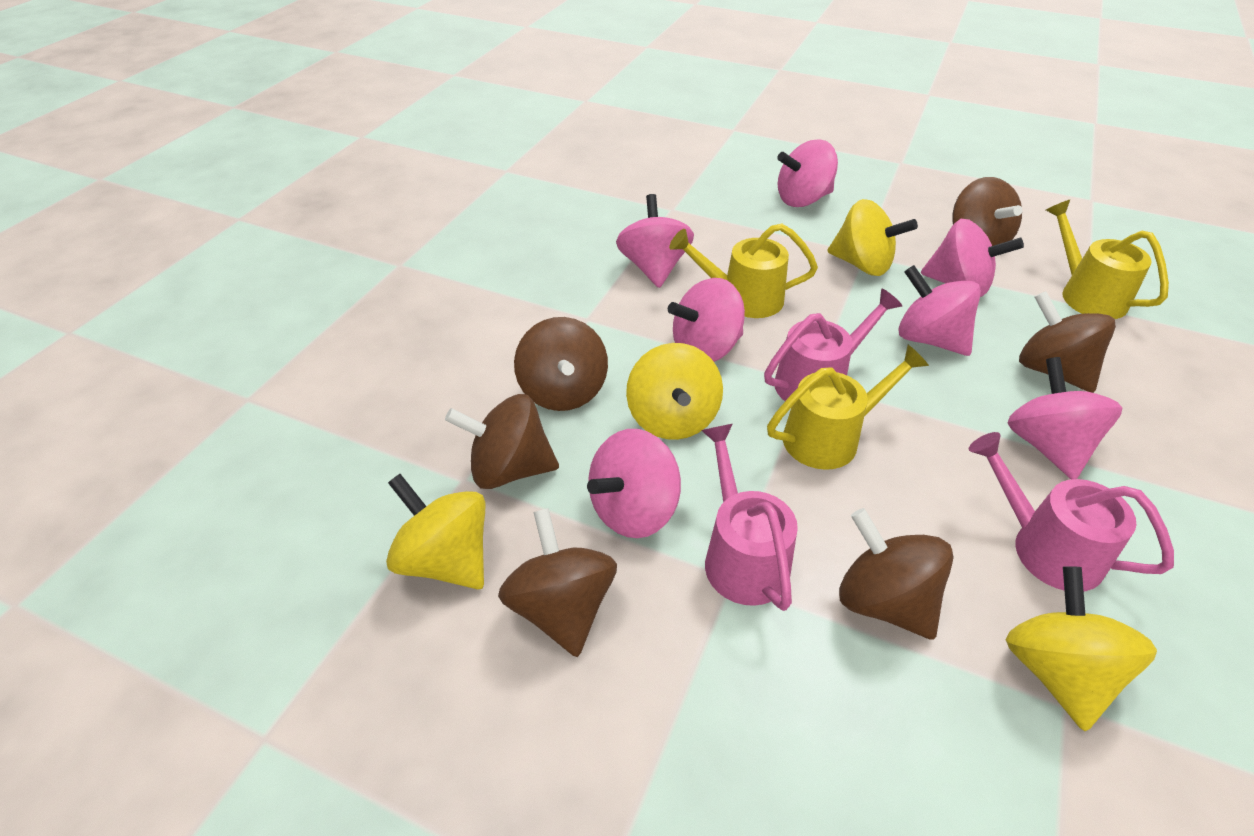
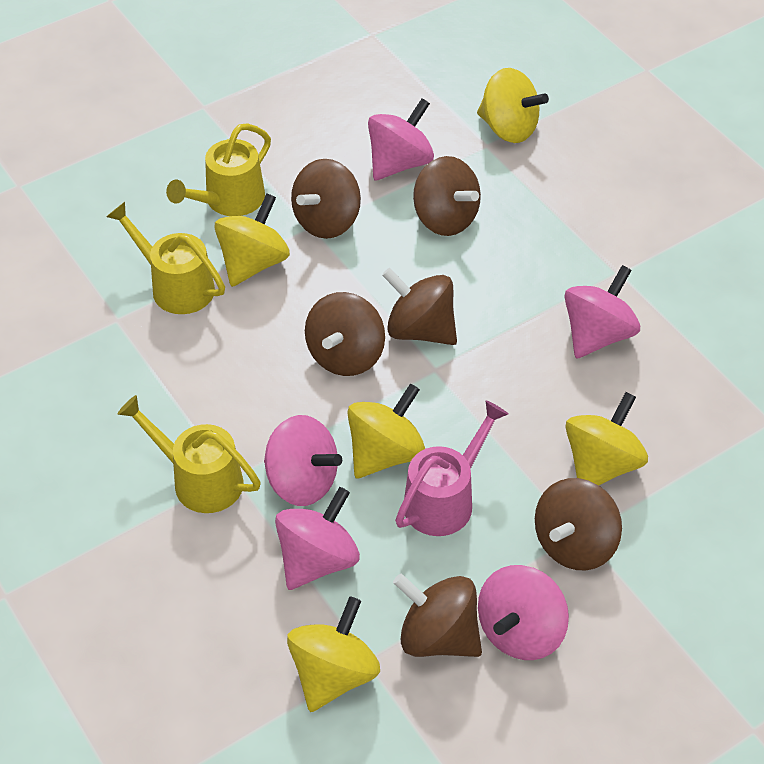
pink spinning top: 7 -> 5
pink watering can: 3 -> 1
yellow spinning top: 4 -> 5

